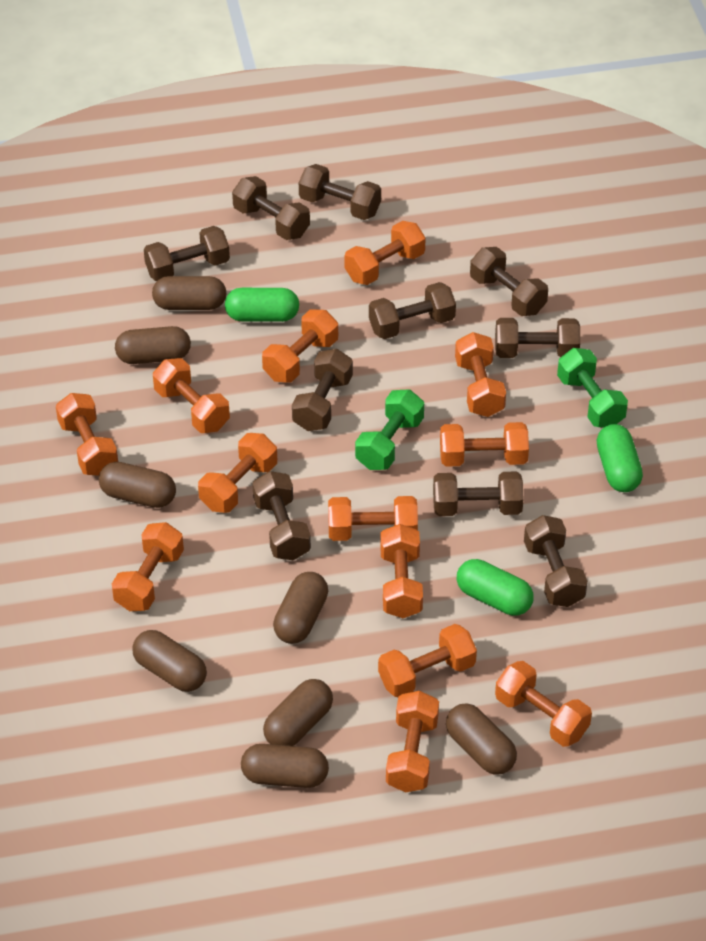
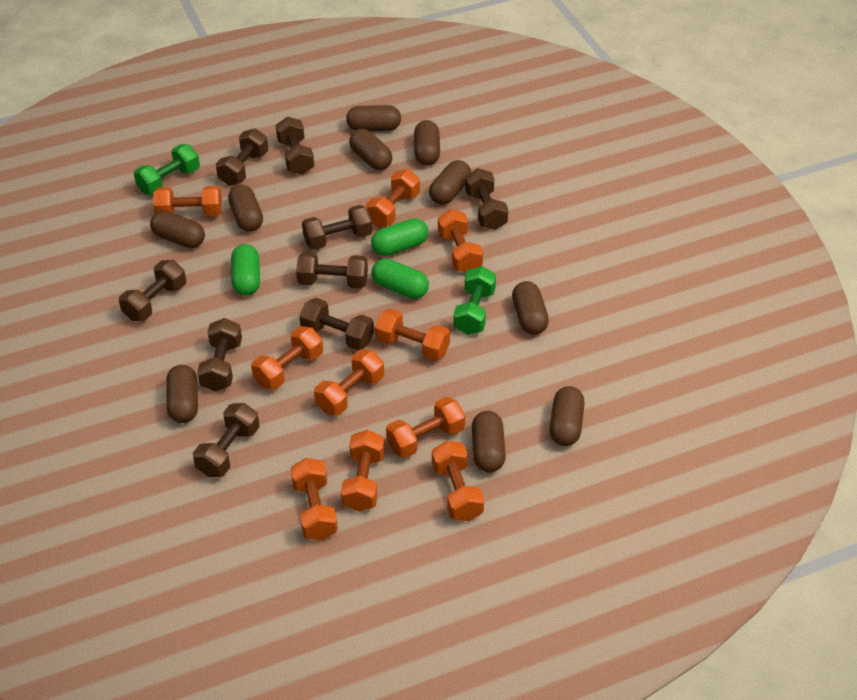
brown capsule: 8 -> 10
brown dumbbell: 10 -> 9
orange dumbbell: 13 -> 10

